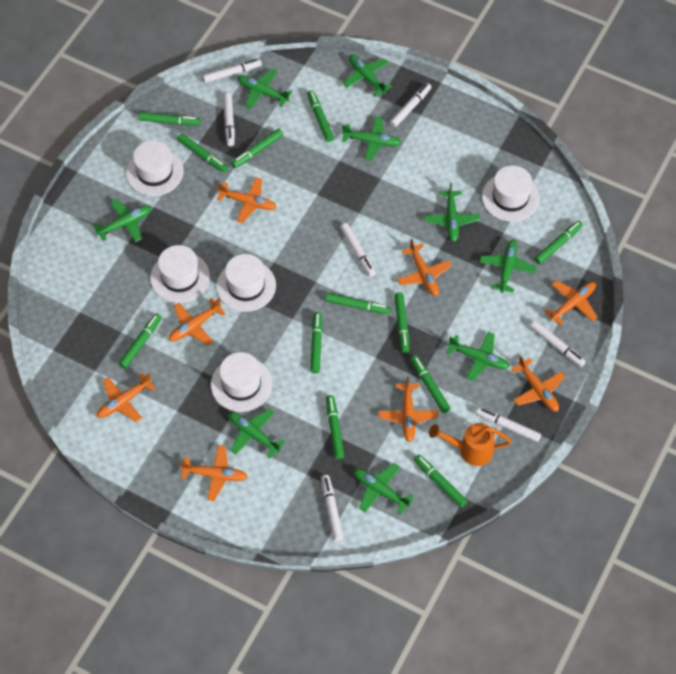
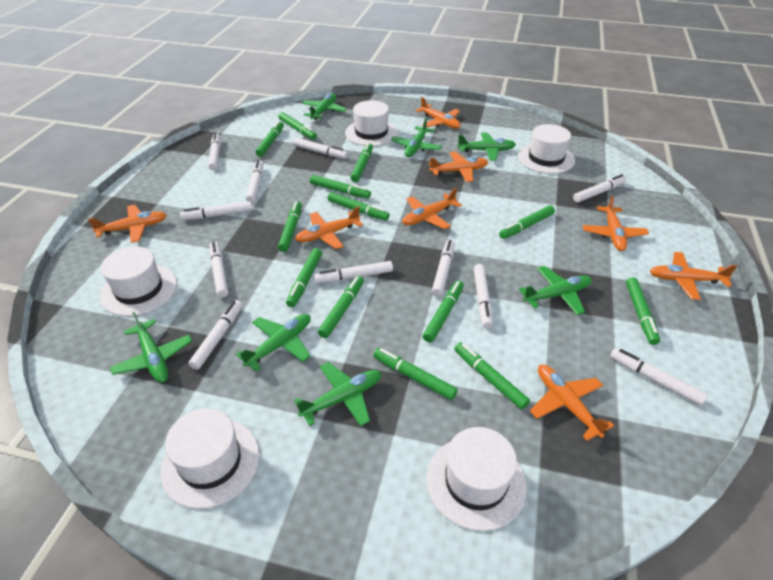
green marker: 12 -> 13
green plane: 9 -> 7
orange watering can: 1 -> 0
white marker: 7 -> 11

